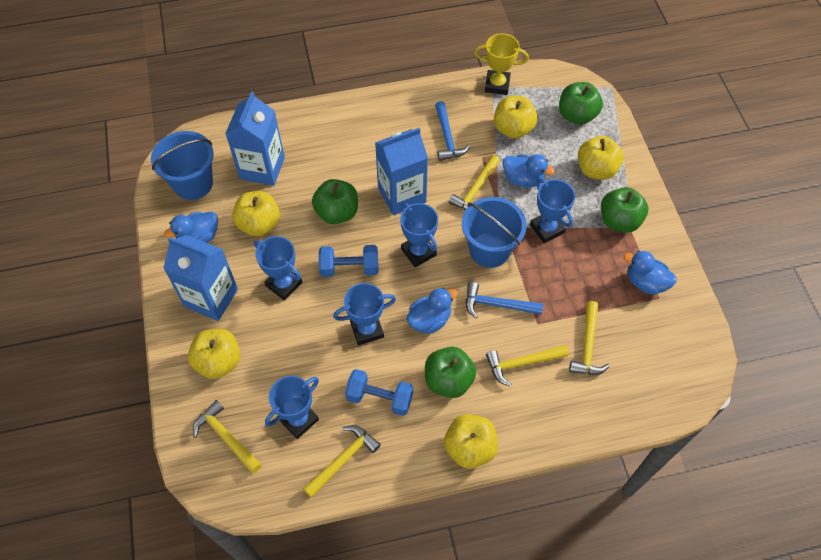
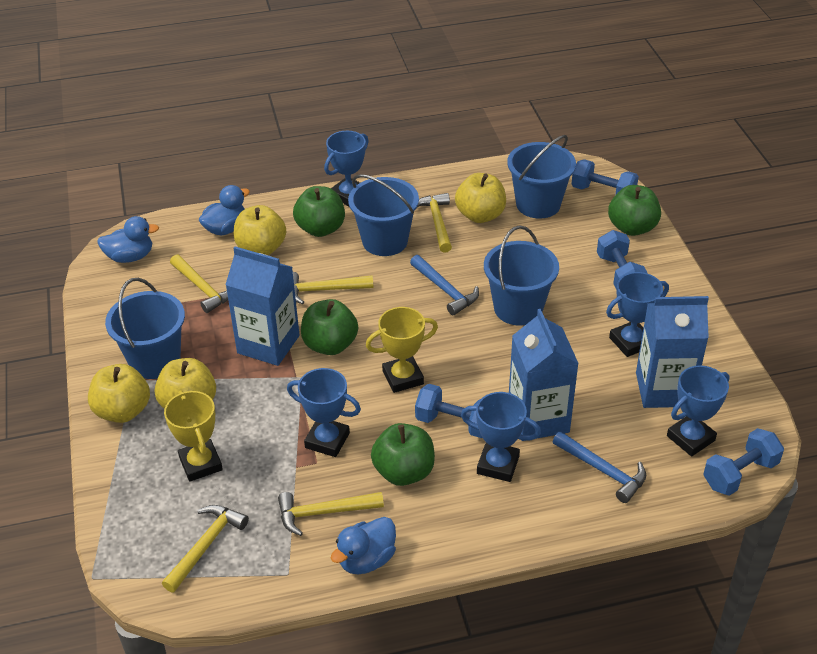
blue bucket: 2 -> 4
blue duck: 4 -> 3
blue dumbbell: 2 -> 4
yellow apple: 5 -> 4
yellow trophy: 1 -> 2

